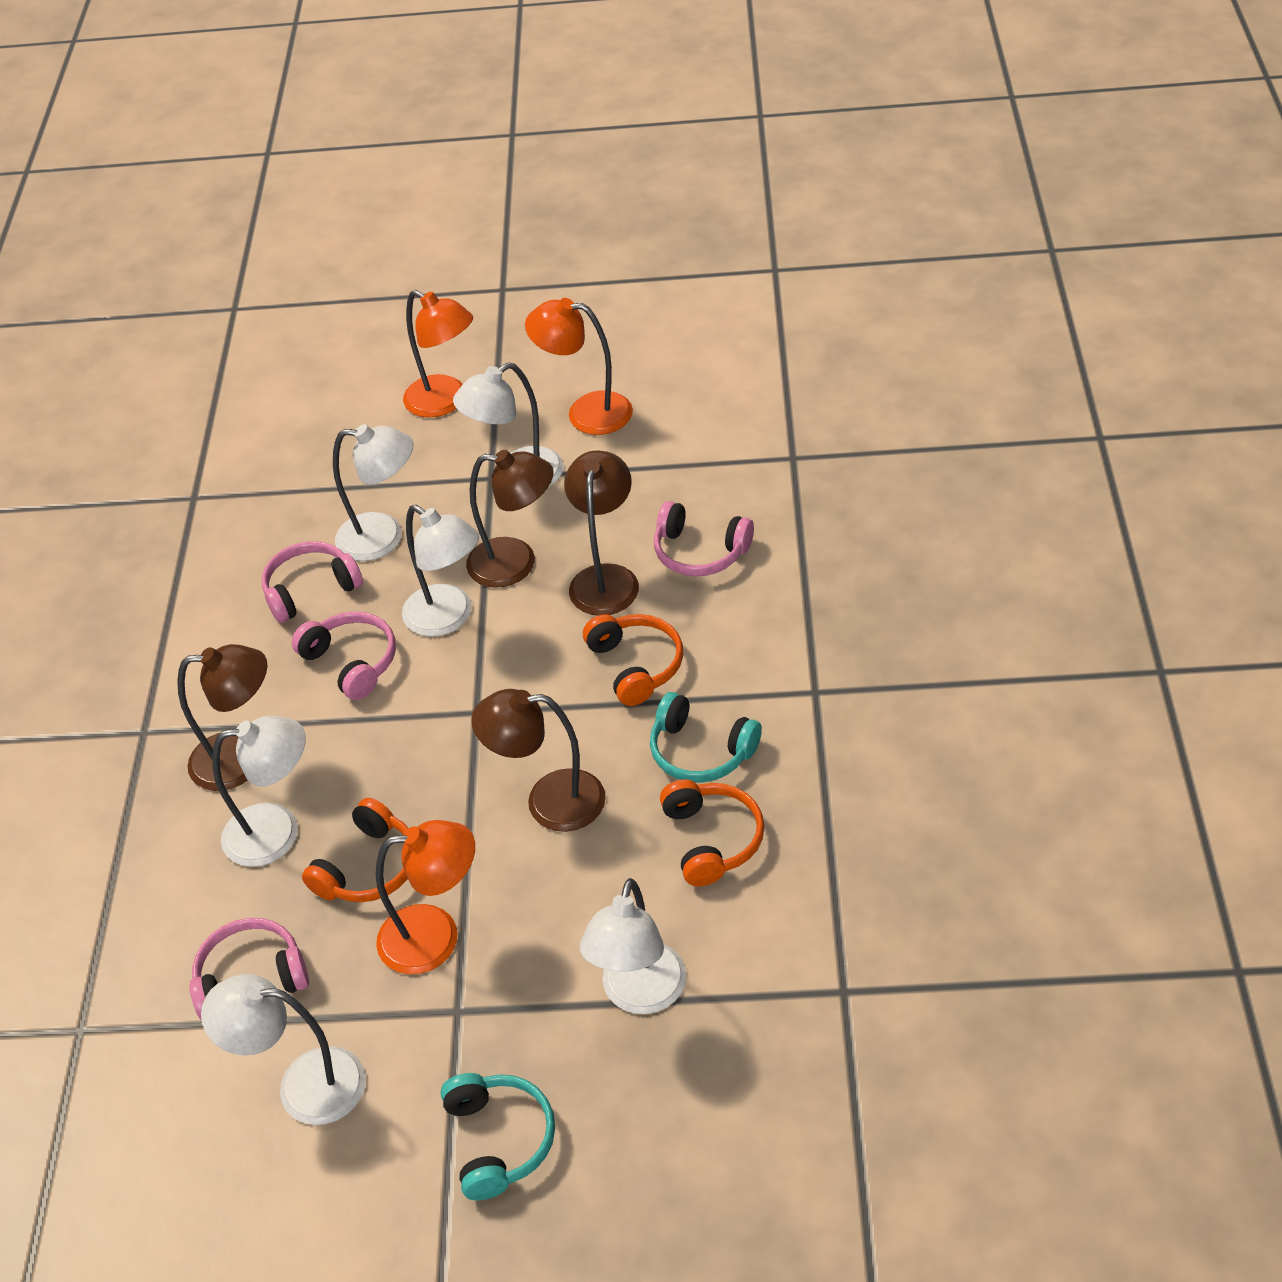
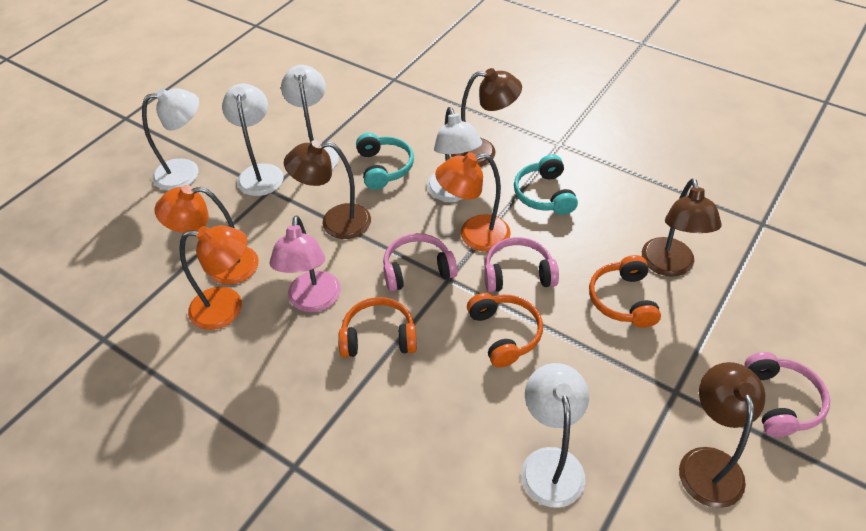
pink headphones: 4 -> 3
pink lamp: 0 -> 1
white lamp: 6 -> 5

